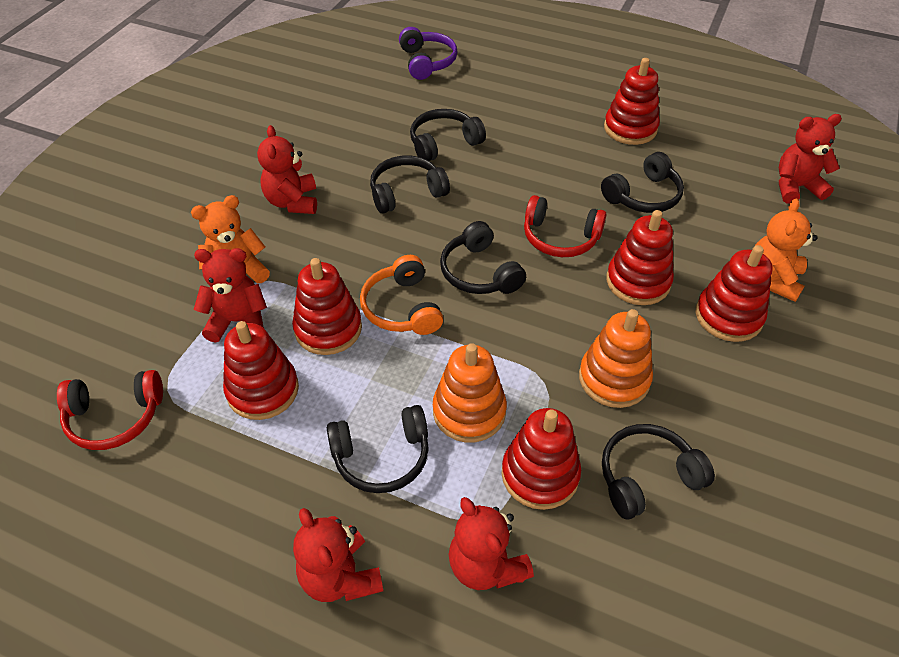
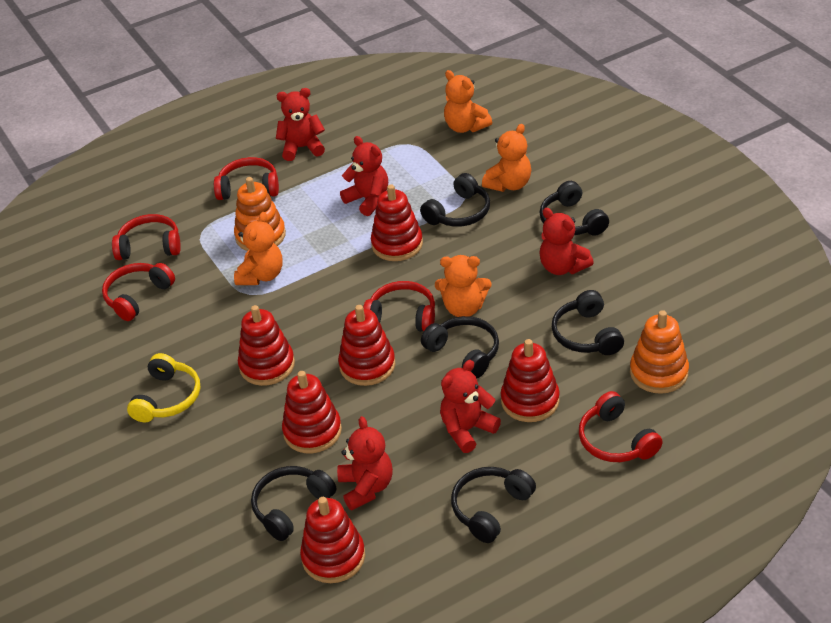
orange headphones: 1 -> 0
orange teddy bear: 2 -> 4
purple headphones: 1 -> 0
red headphones: 2 -> 5
yellow headphones: 0 -> 1

